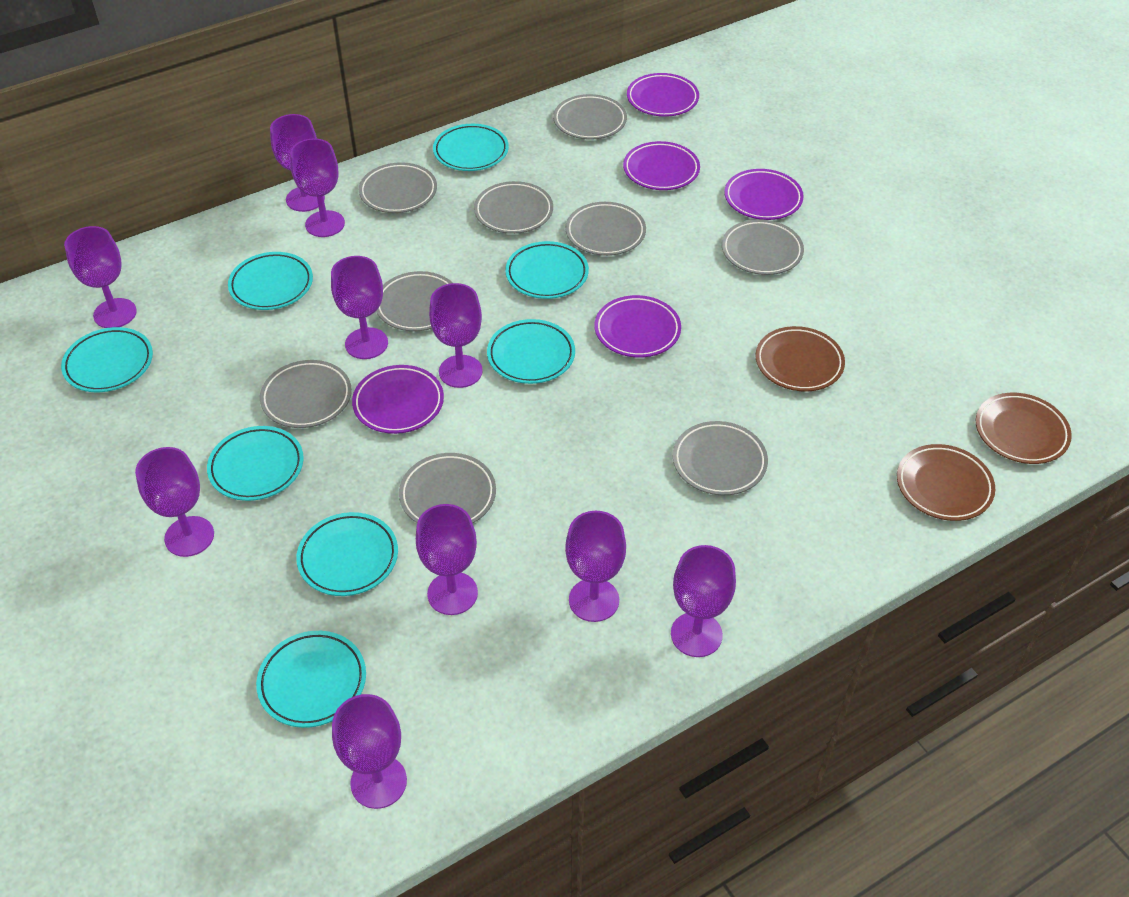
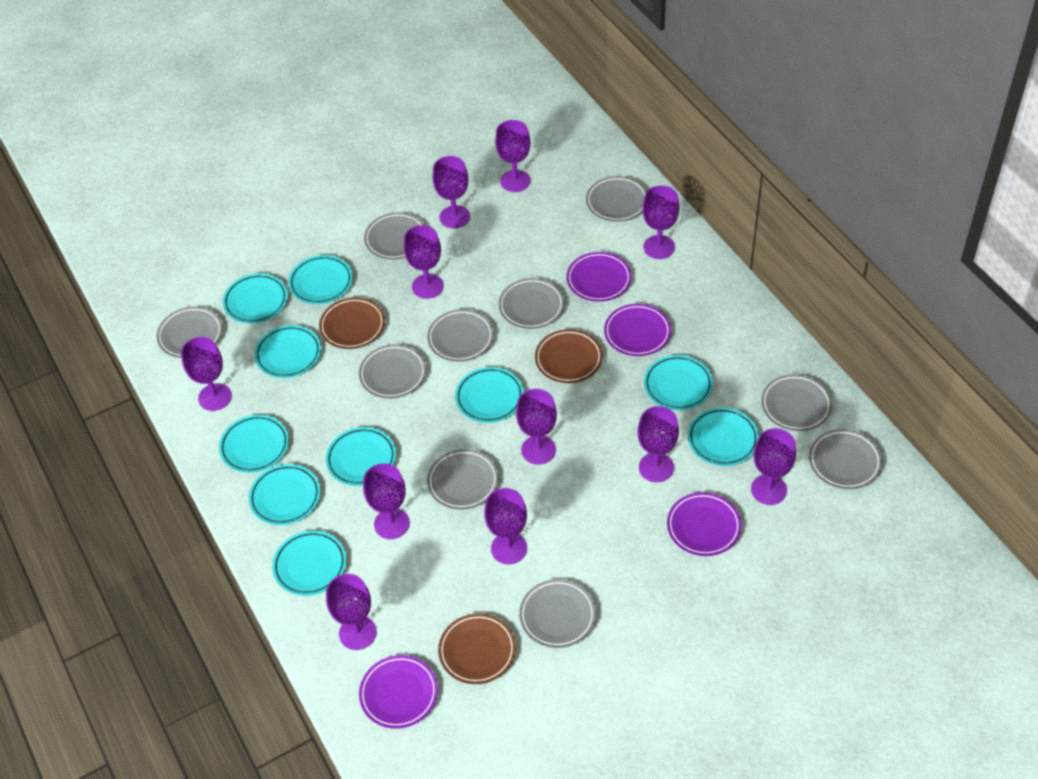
grey plate: 9 -> 10
purple goblet: 10 -> 11
purple plate: 5 -> 4
turquoise plate: 8 -> 10

